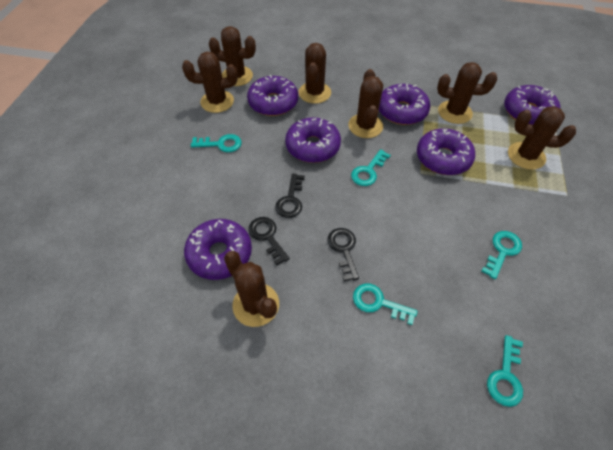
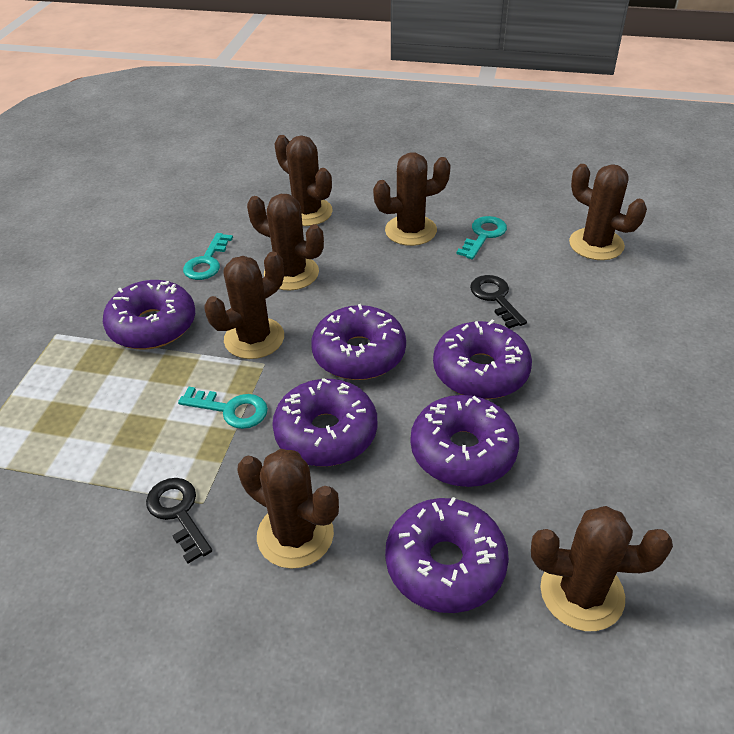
black key: 3 -> 2
turquoise key: 5 -> 3

